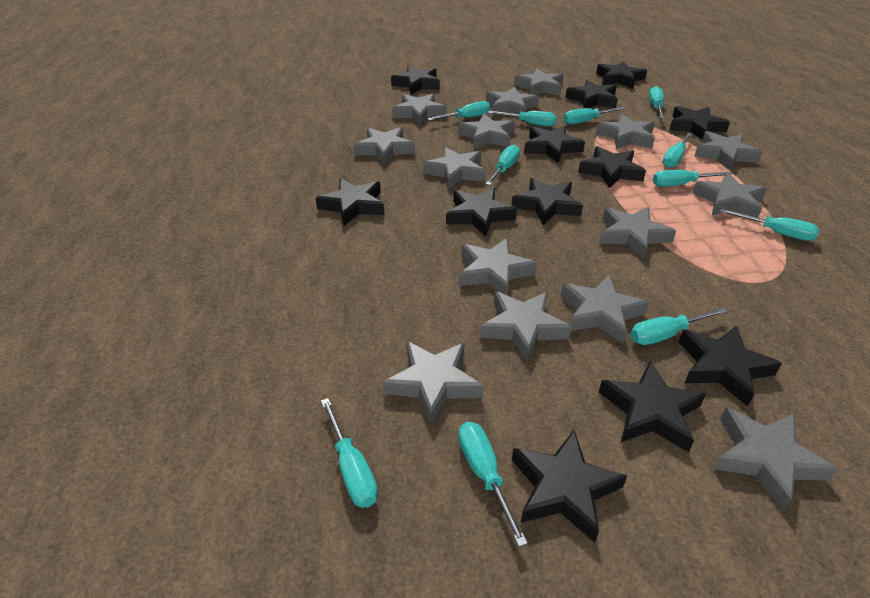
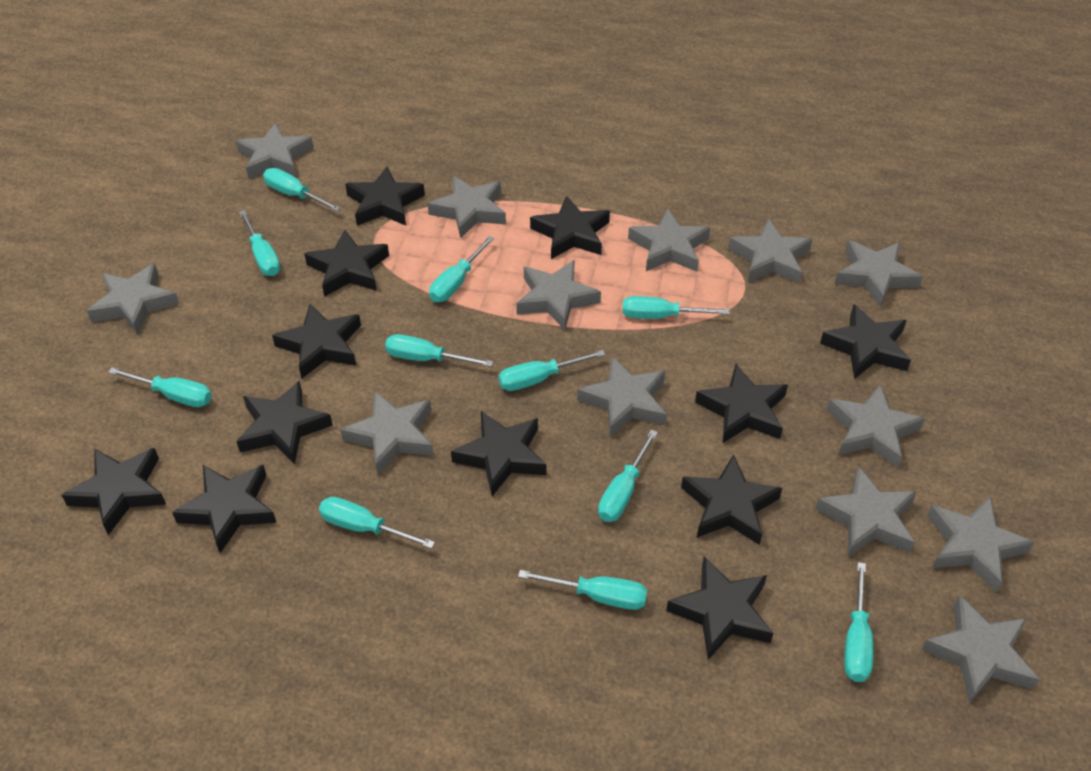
grey star: 15 -> 13

